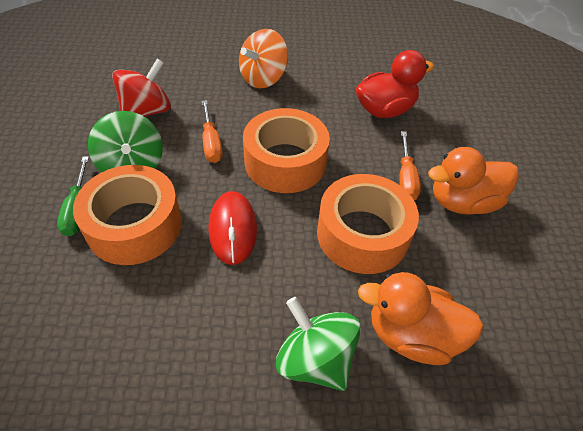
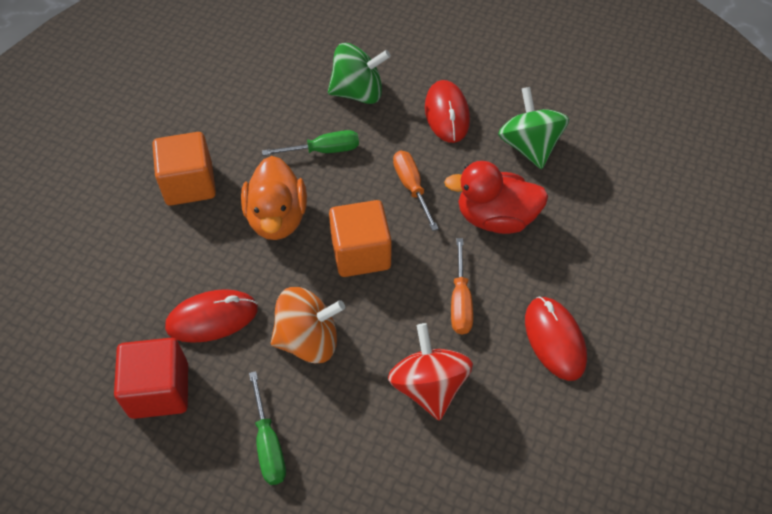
green screwdriver: 1 -> 2
orange cube: 0 -> 2
orange duck: 2 -> 1
orange tape: 3 -> 0
red cube: 0 -> 1
red mouse: 1 -> 3

